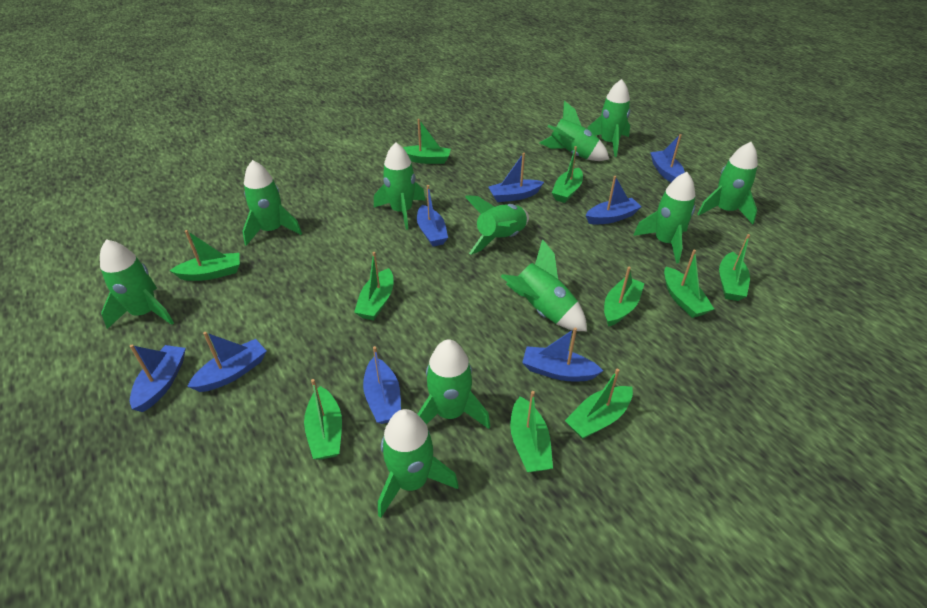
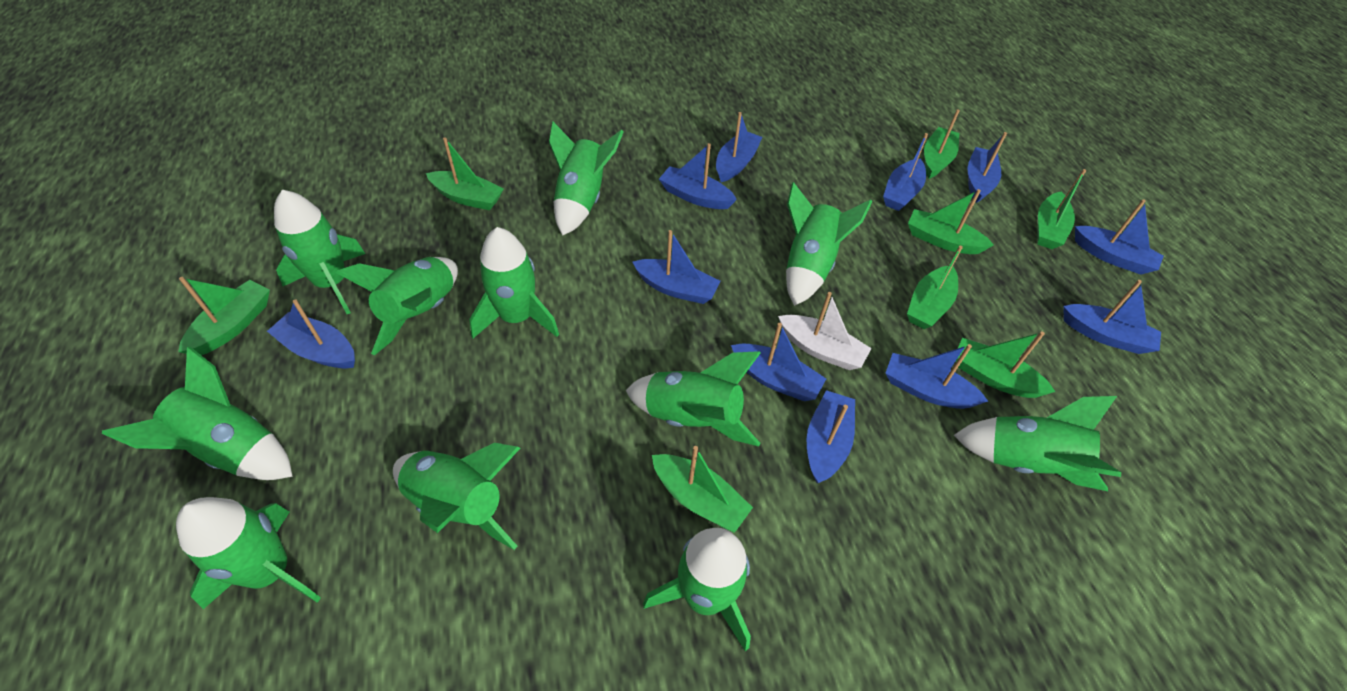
blue boat: 8 -> 11
green boat: 10 -> 8
white boat: 0 -> 1

